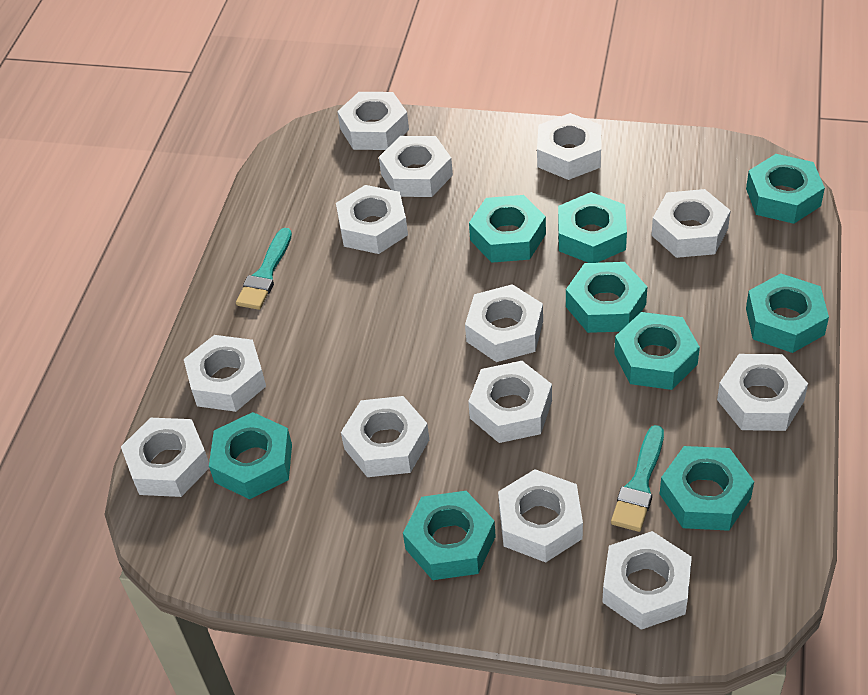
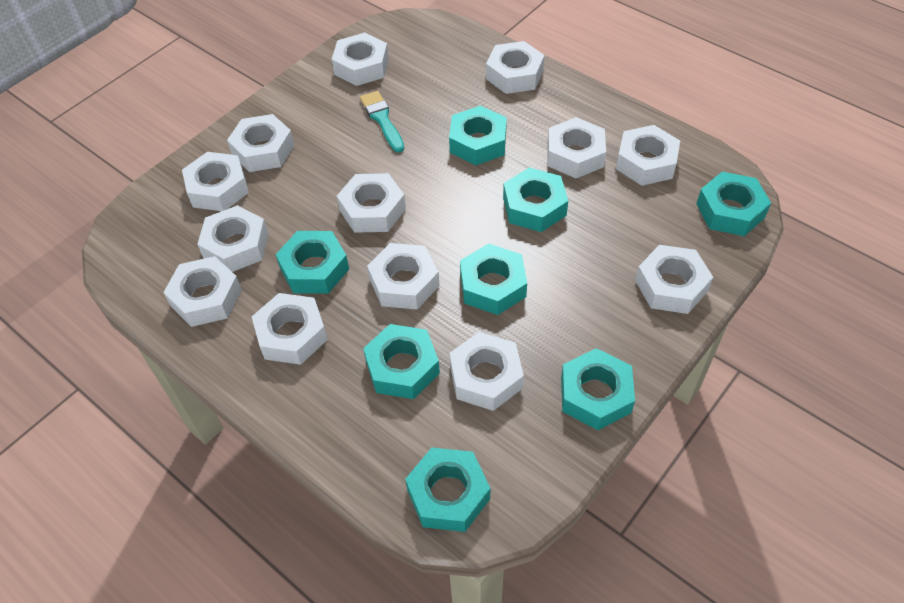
turquoise brush: 2 -> 1
turquoise nut: 9 -> 8

